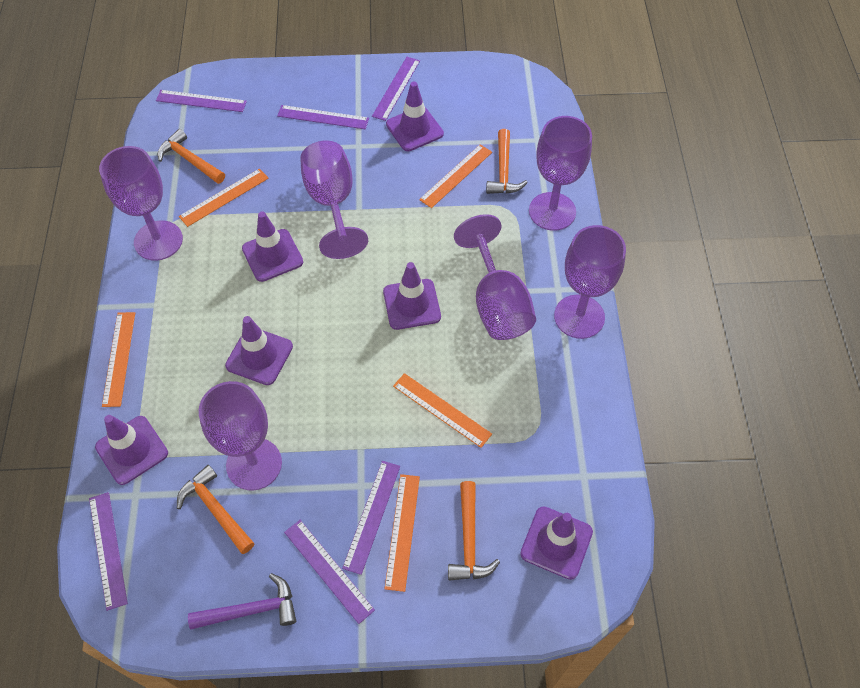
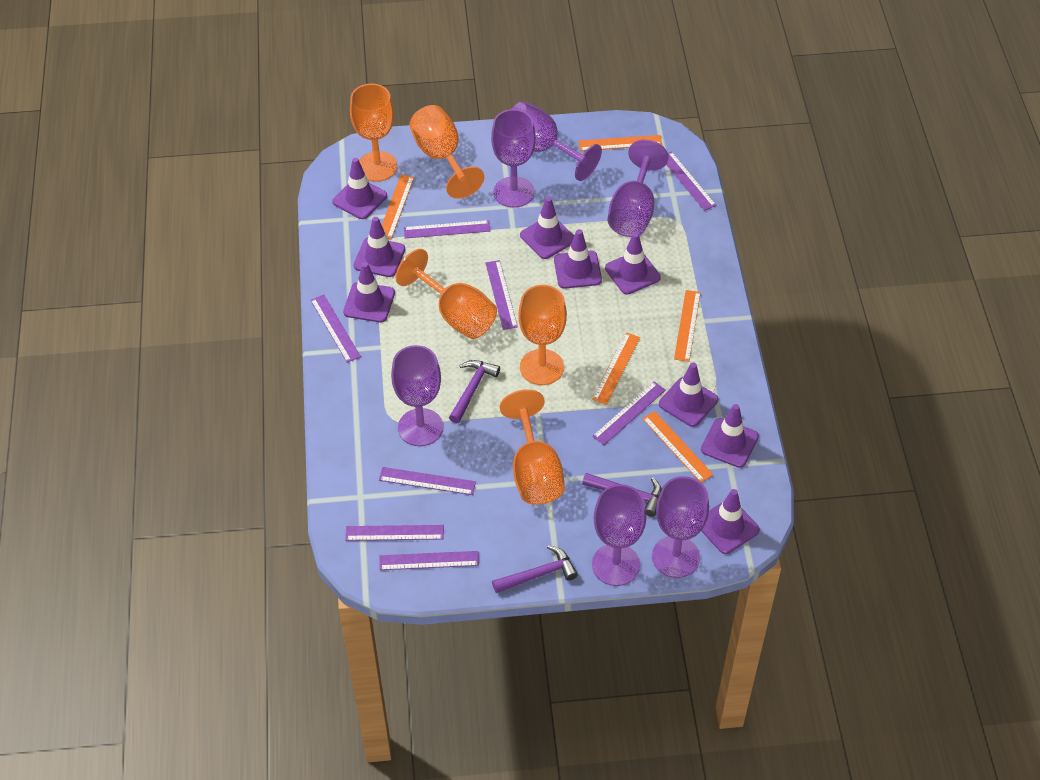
orange goblet: 0 -> 5
orange hammer: 4 -> 0
purple hammer: 1 -> 3
purple ruler: 6 -> 8
purple traffic cone: 6 -> 9

